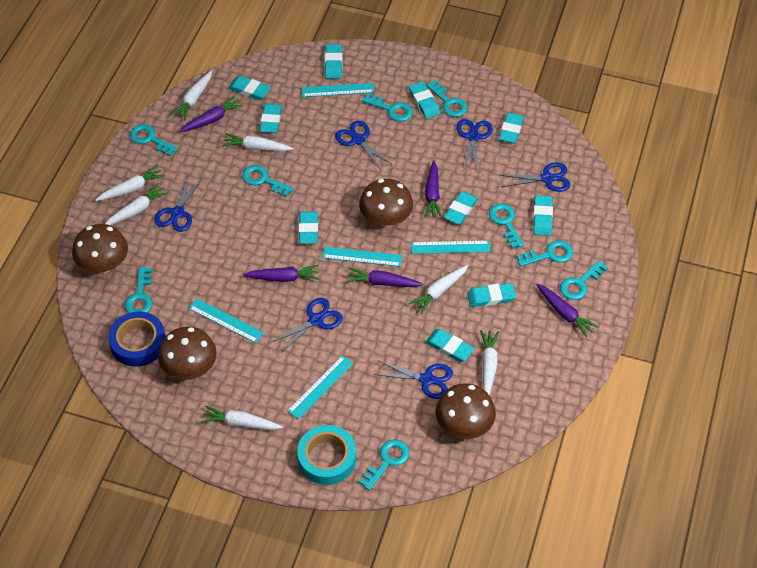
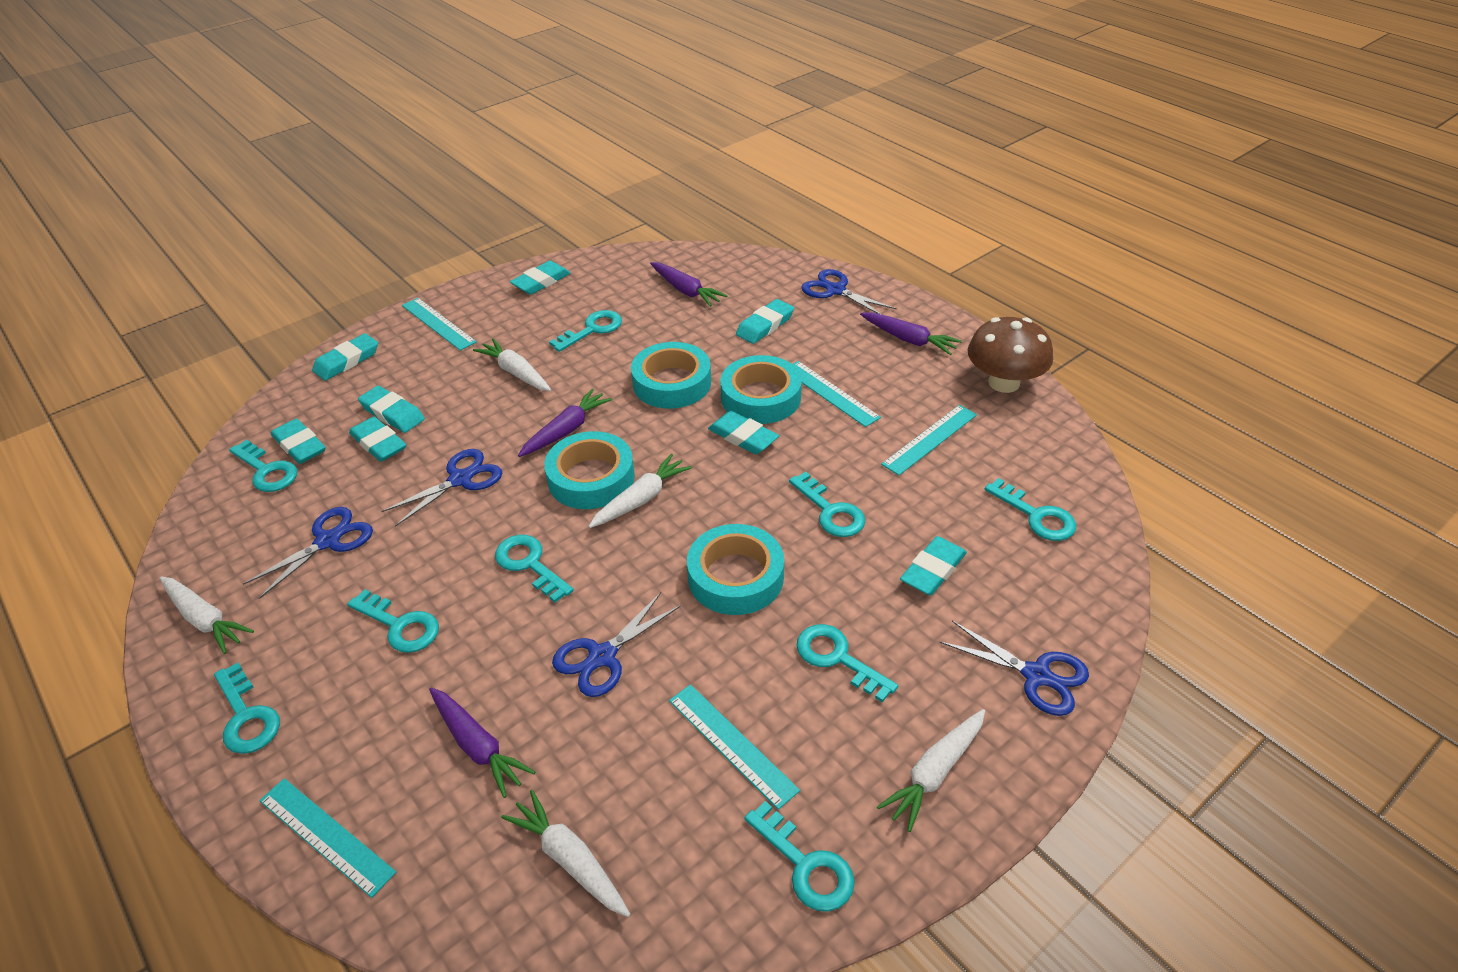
blue scissors: 6 -> 5
blue tape: 1 -> 0
brown mushroom: 4 -> 1
purple carrot: 5 -> 4
turquoise eraser: 10 -> 8
turquoise tape: 1 -> 4
white carrot: 7 -> 5

